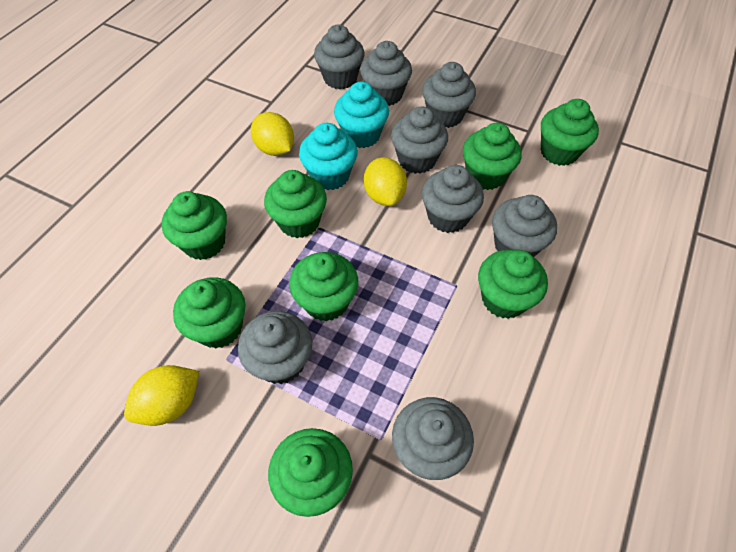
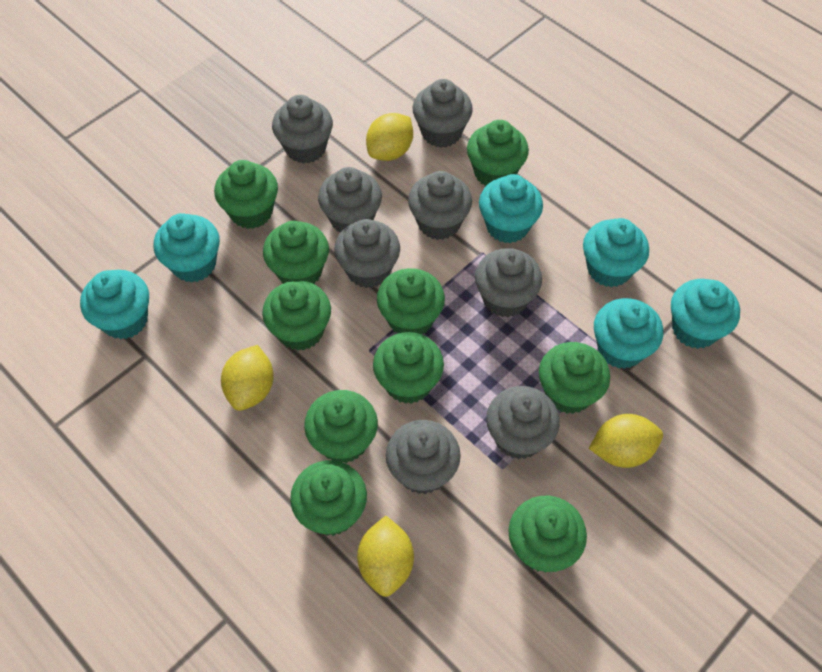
green cupcake: 8 -> 10
turquoise cupcake: 2 -> 6
yellow lemon: 3 -> 4

